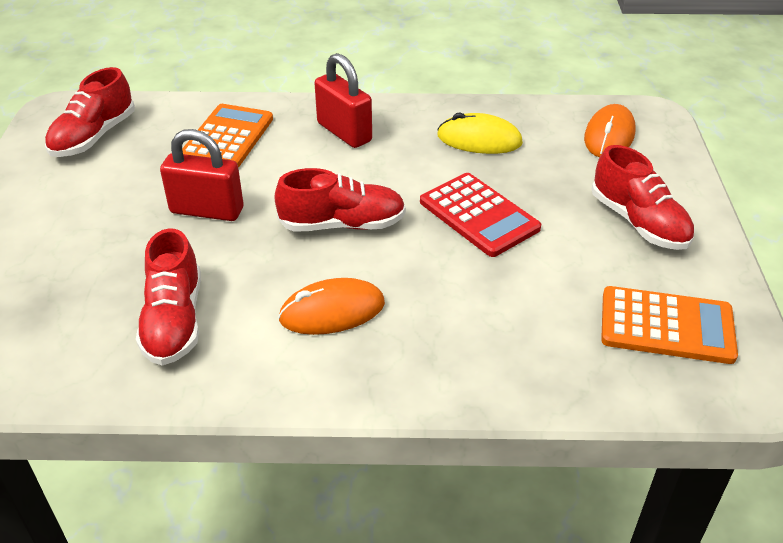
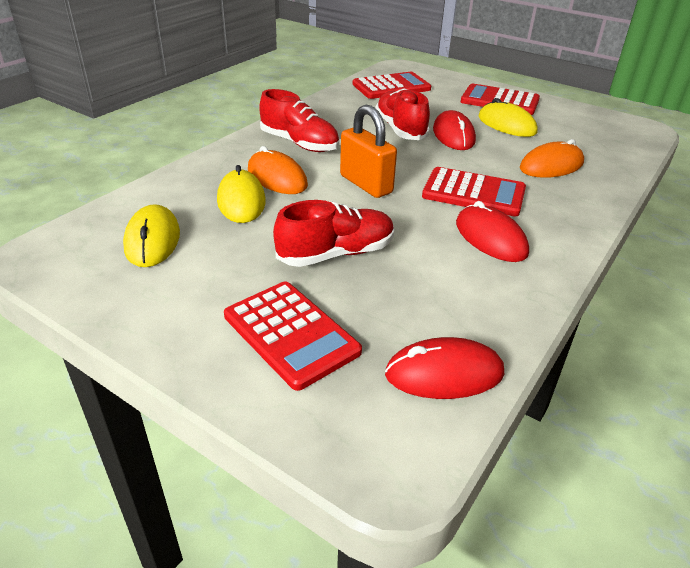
orange calculator: 2 -> 0
orange padlock: 0 -> 1
red calculator: 1 -> 4
red mouse: 0 -> 3
red padlock: 2 -> 0
red shoe: 4 -> 3
yellow mouse: 1 -> 3

